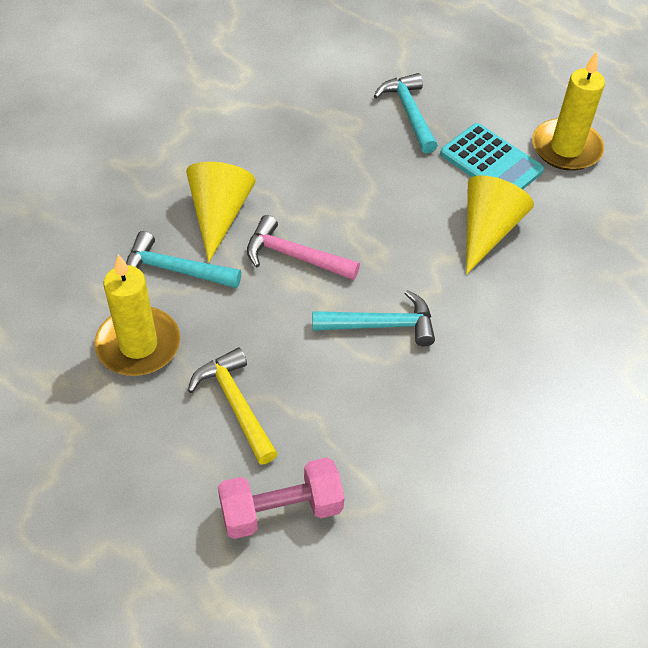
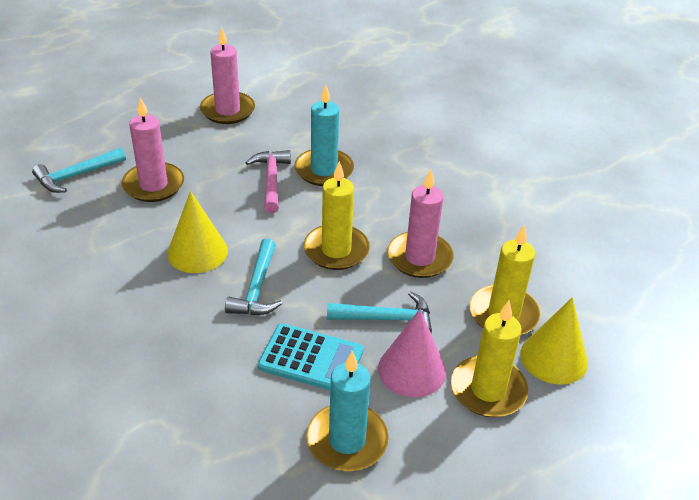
pink candle: 0 -> 3
pink cone: 0 -> 1
pink dumbbell: 1 -> 0
turquoise candle: 0 -> 2
yellow candle: 2 -> 3
yellow hammer: 1 -> 0

